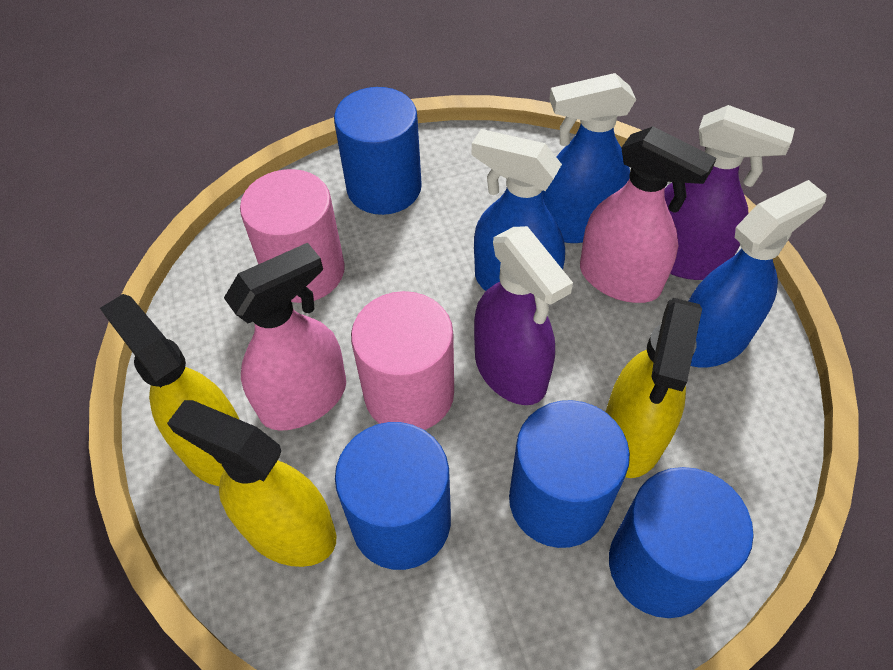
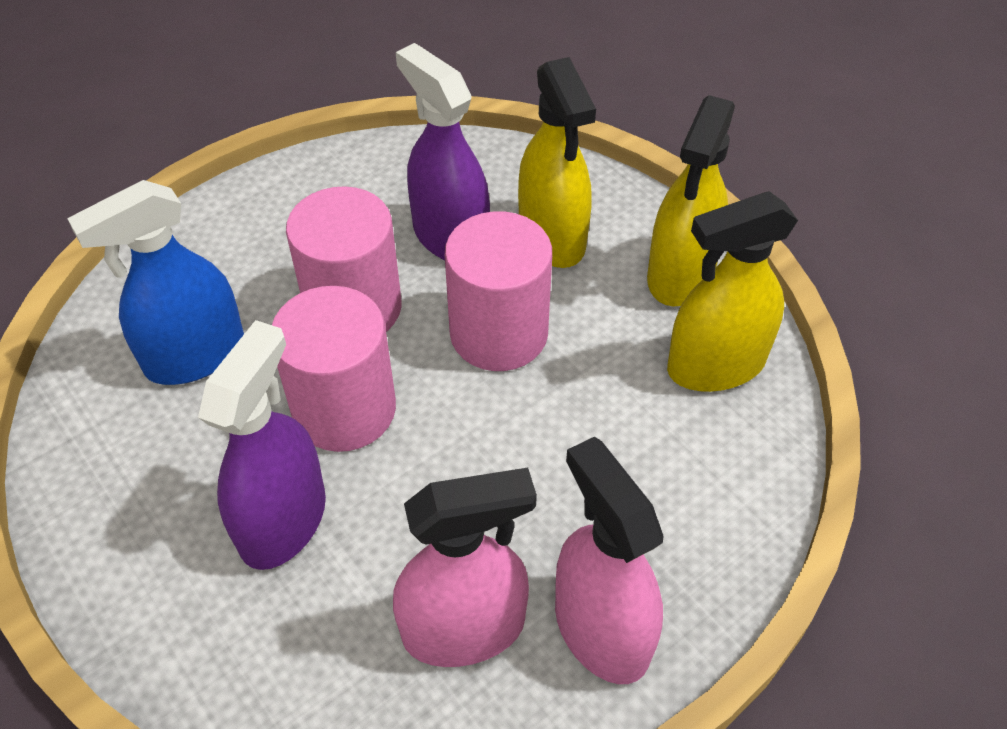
blue cylinder: 4 -> 0
blue spray bottle: 3 -> 1
pink cylinder: 2 -> 3

